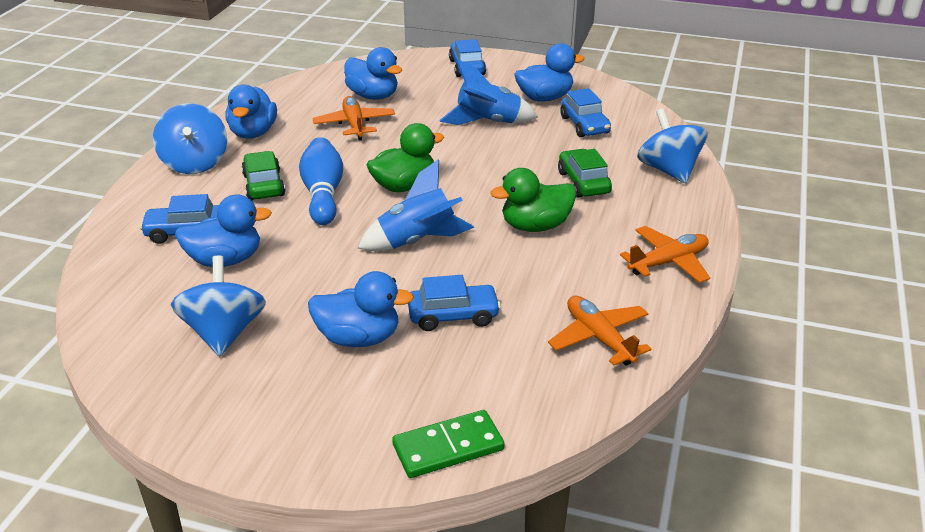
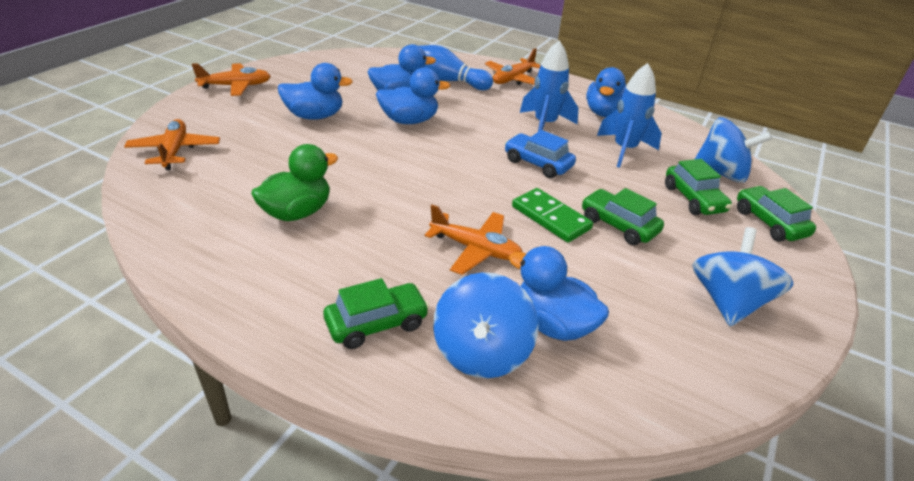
blue car: 4 -> 1
green car: 2 -> 4
green duck: 2 -> 1
orange plane: 3 -> 4

